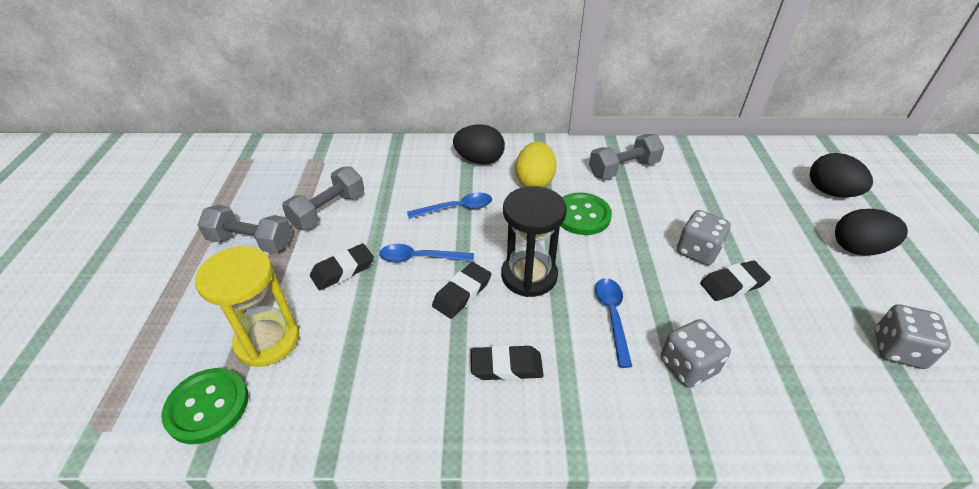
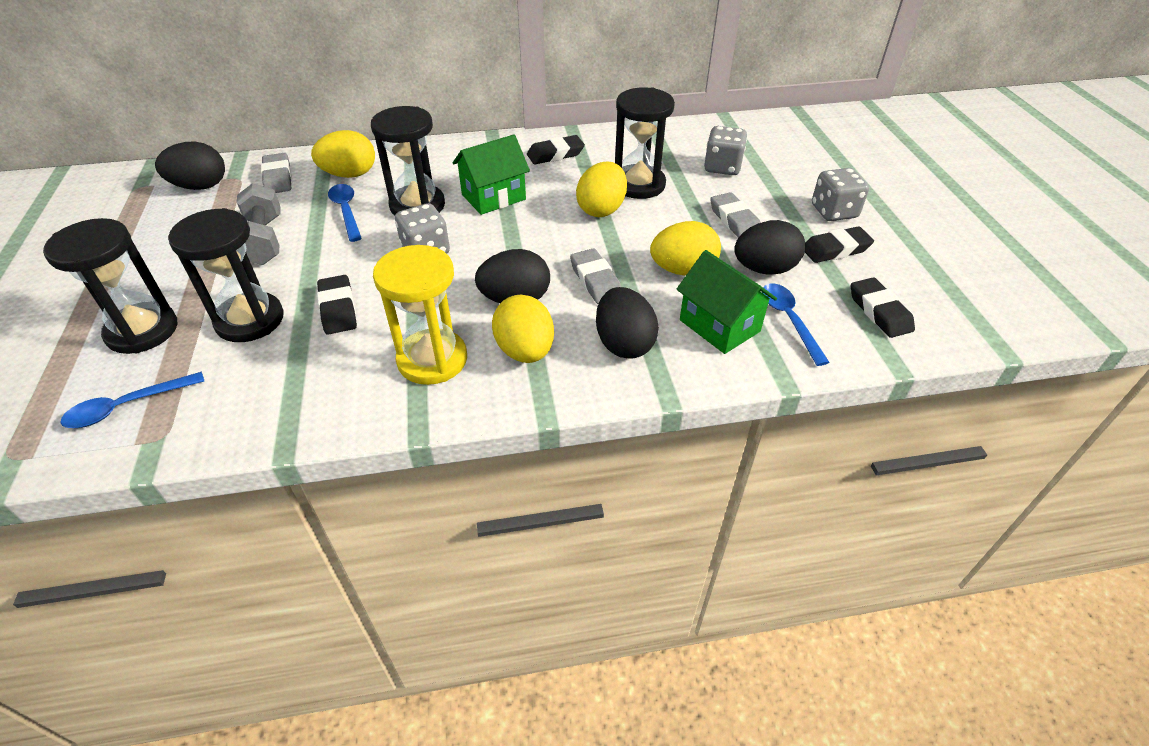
black egg: 3 -> 4
black hourglass: 1 -> 4
green button: 2 -> 0
green house: 0 -> 2
grey dumbbell: 3 -> 1
grey eraser: 0 -> 3
yellow egg: 1 -> 4

